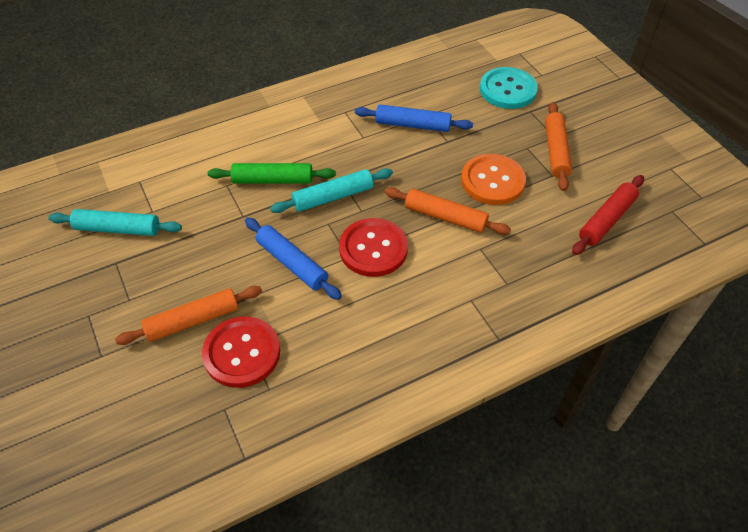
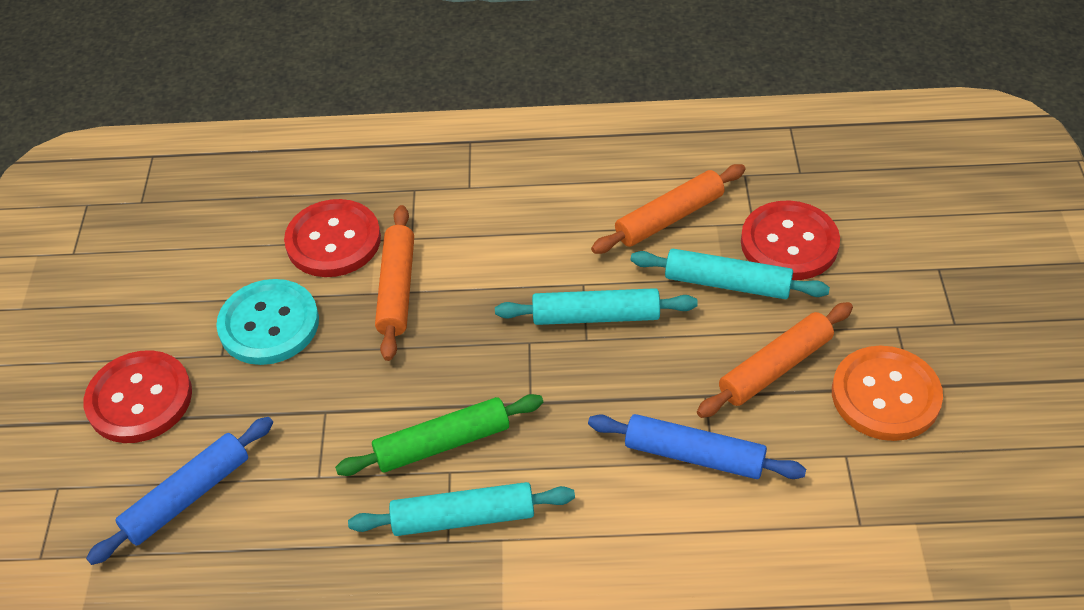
red button: 2 -> 3
red rolling pin: 1 -> 0
turquoise rolling pin: 2 -> 3

